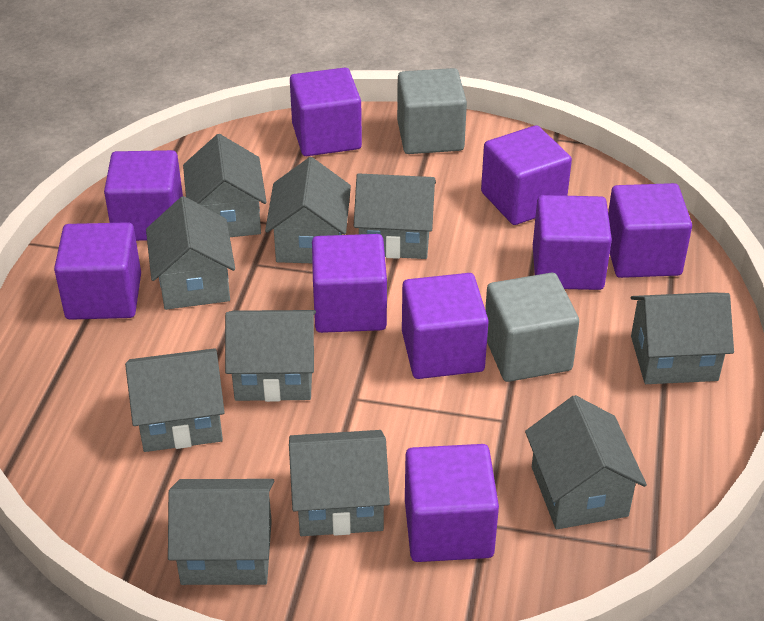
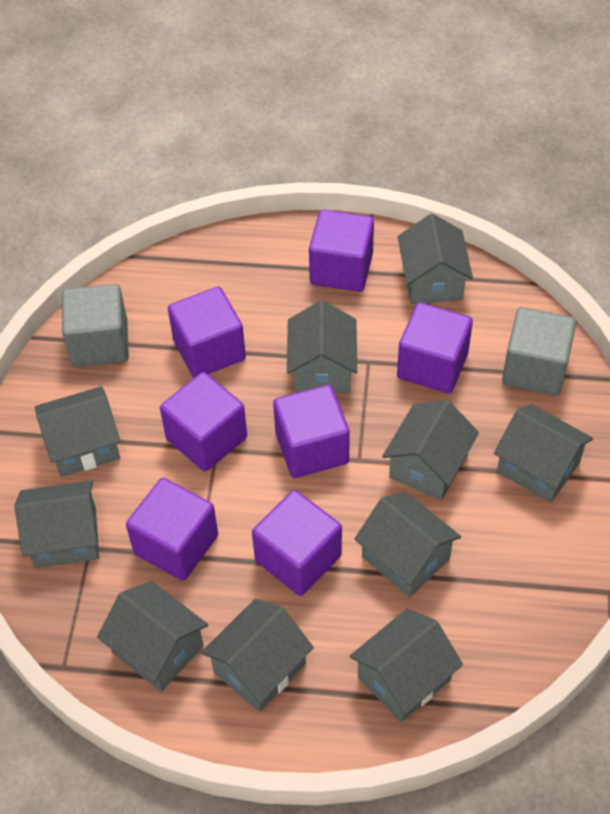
purple cube: 9 -> 7

